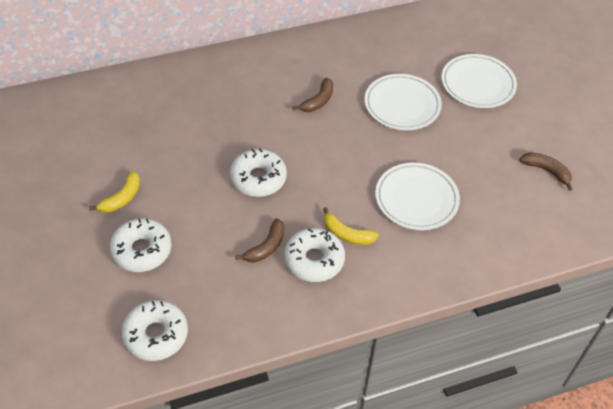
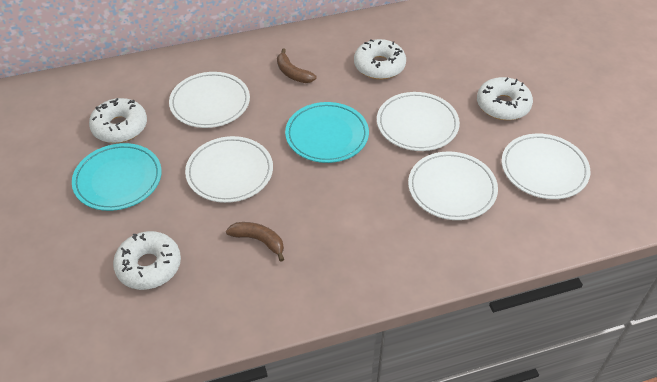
brown banana: 3 -> 2
turquoise plate: 0 -> 2
white plate: 3 -> 5
yellow banana: 2 -> 0

